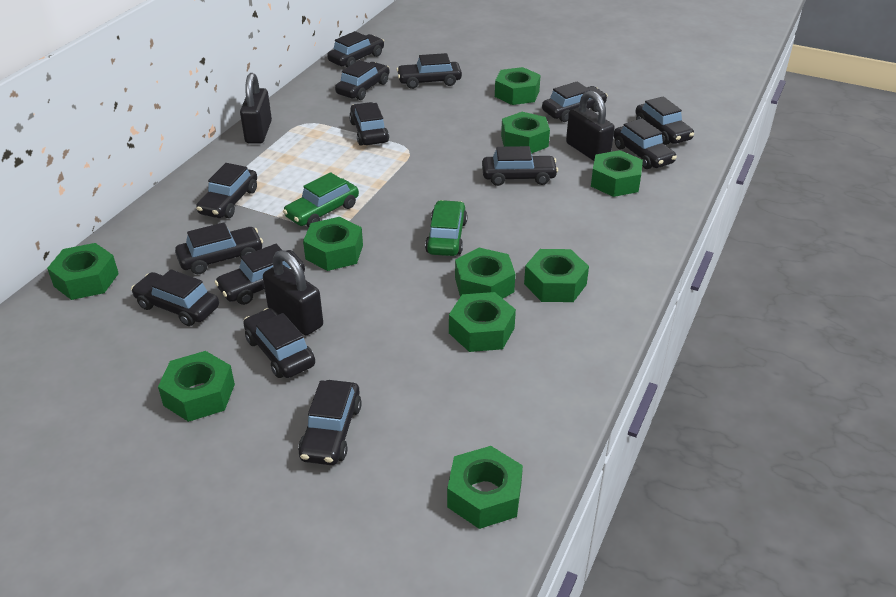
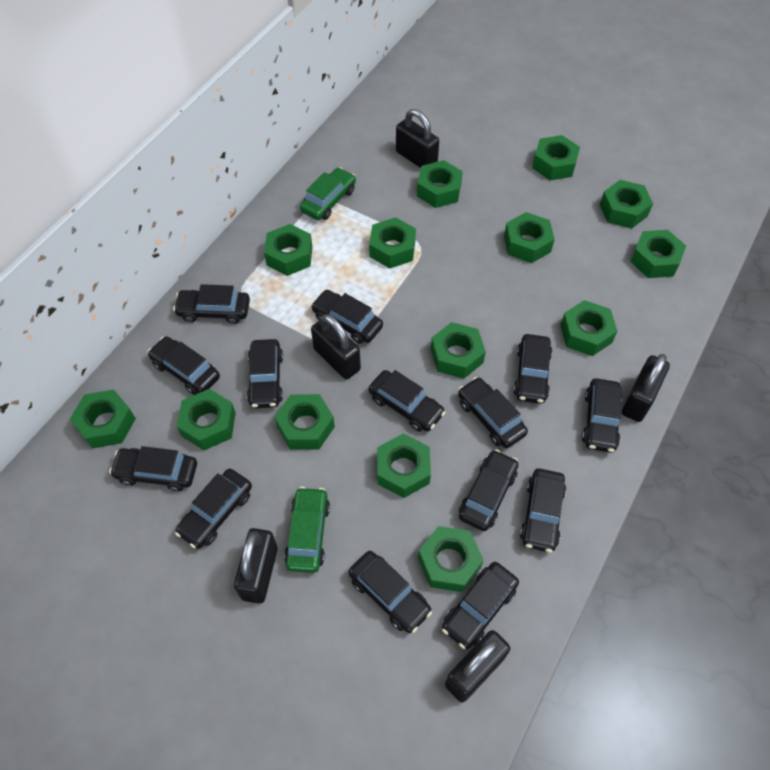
black padlock: 3 -> 5
green nut: 10 -> 14

